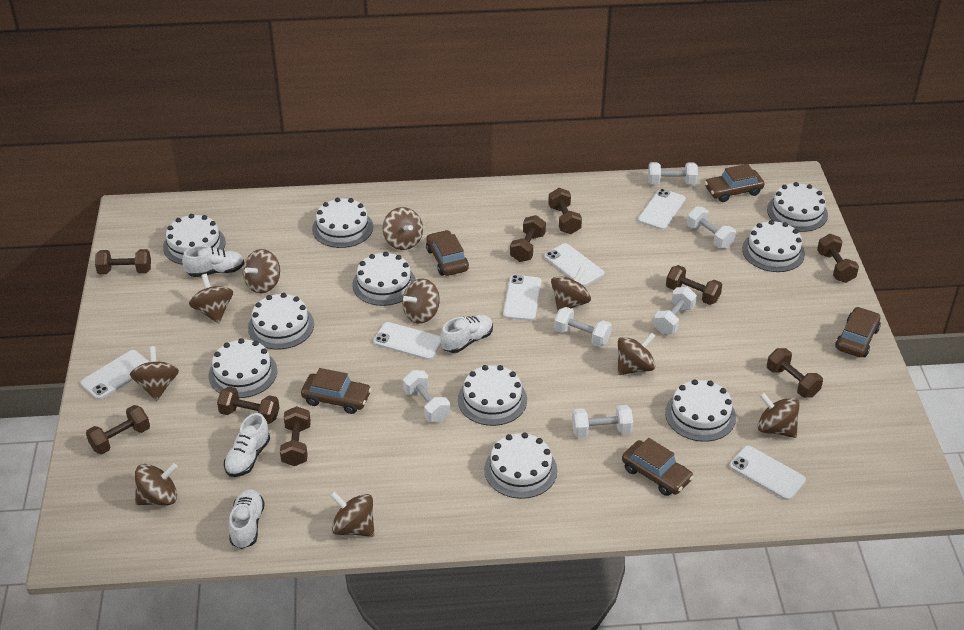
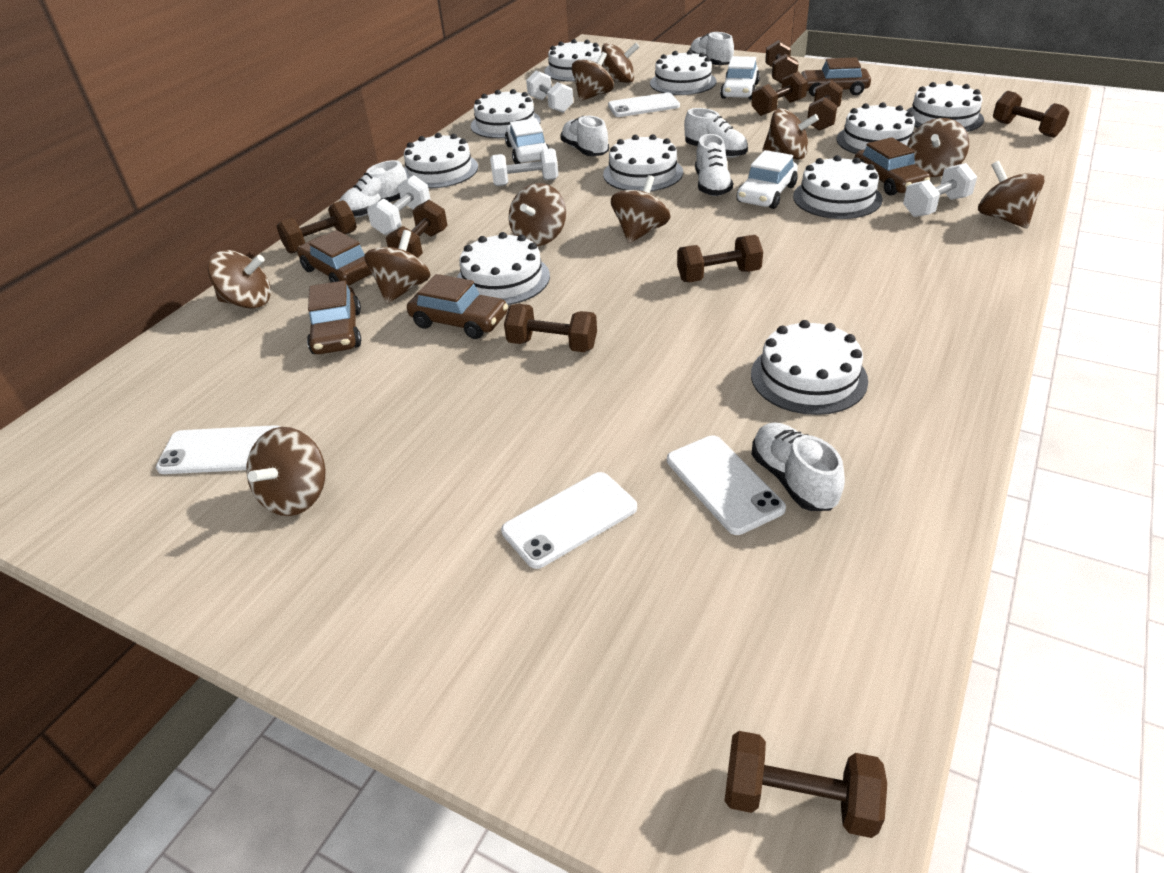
white car: 0 -> 3
white dumbbell: 6 -> 4
white phone: 6 -> 4
white shoe: 4 -> 6

